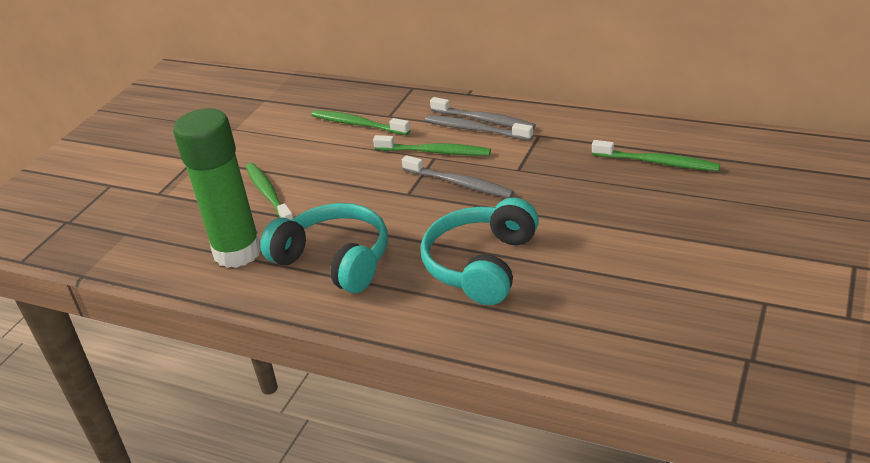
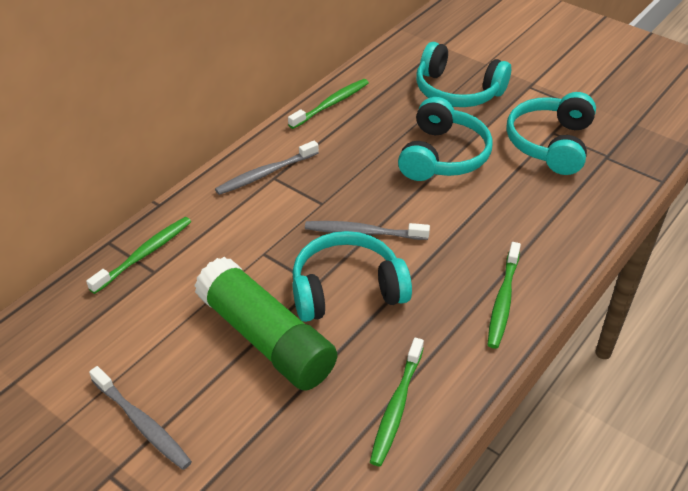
turquoise headphones: 2 -> 4

